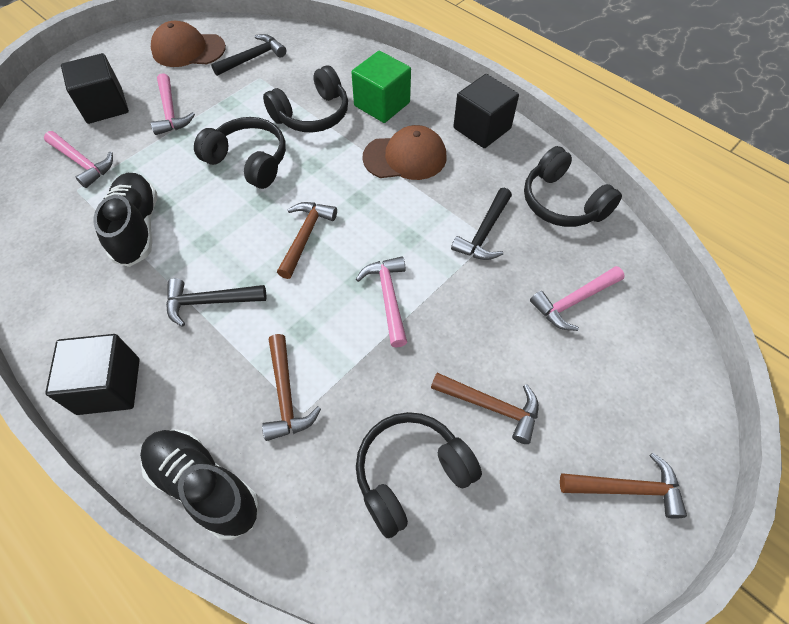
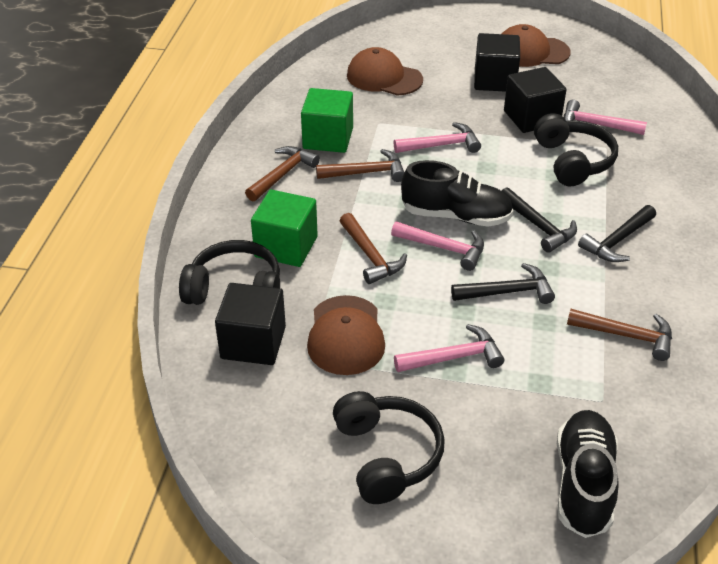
black headphones: 4 -> 3
brown cap: 2 -> 3
green cube: 1 -> 2

